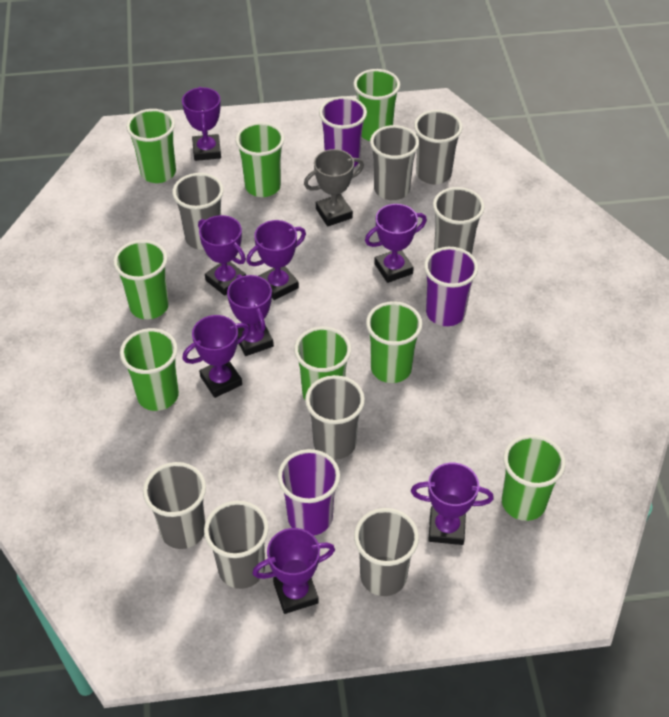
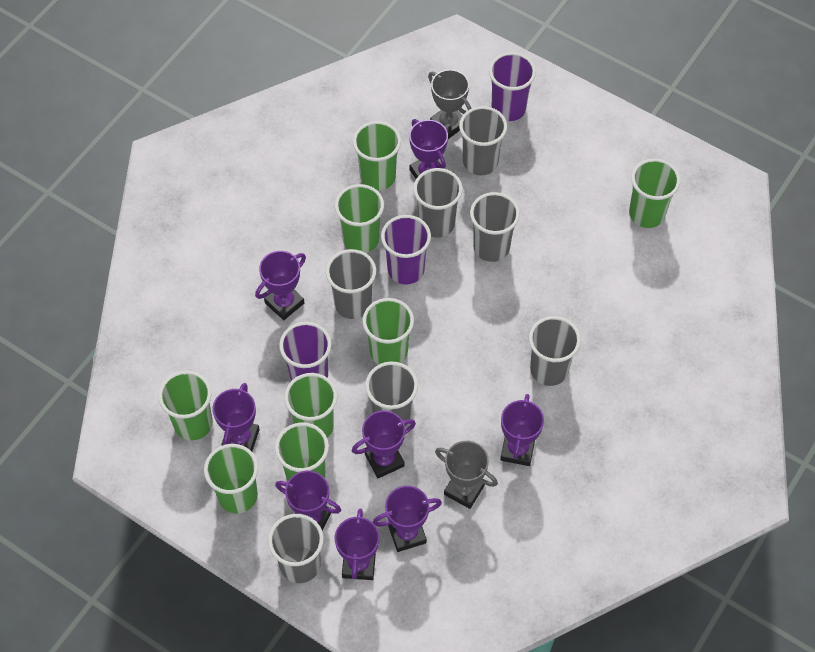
grey cup: 8 -> 7
grey trophy: 1 -> 2

